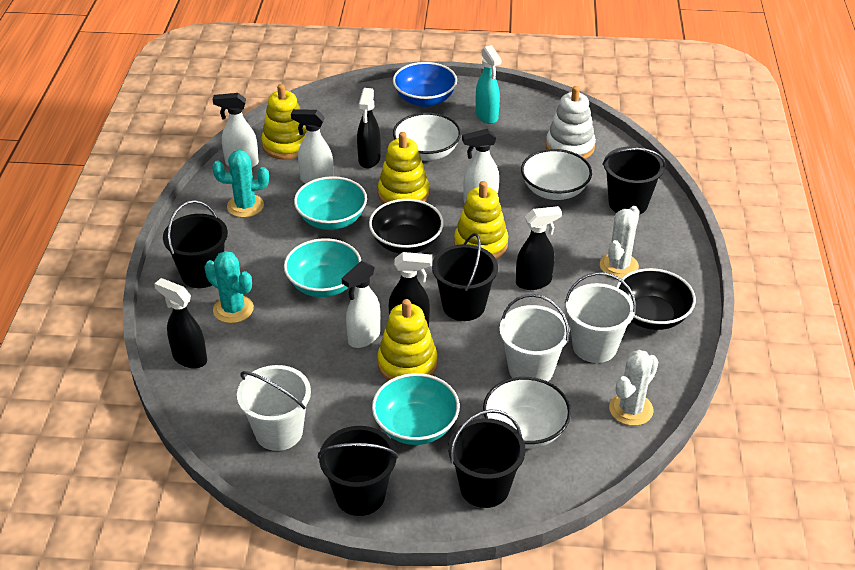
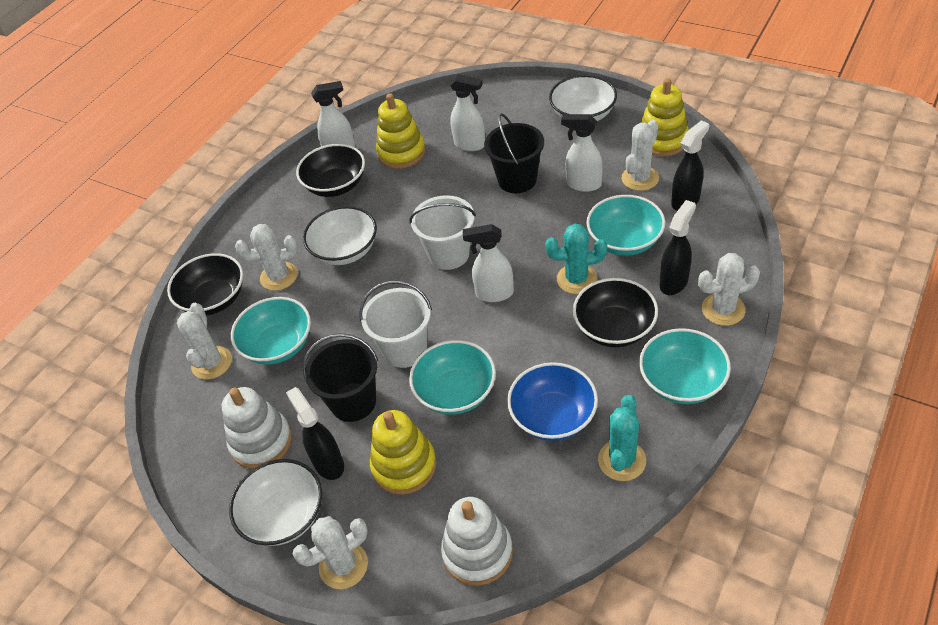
black bowl: 2 -> 3
black bucket: 5 -> 2
black spray bottle: 4 -> 3
turquoise bowl: 3 -> 4
turquoise spray bottle: 1 -> 0
white bucket: 3 -> 2
white cactus: 2 -> 5
white stacking toy: 1 -> 2
yellow stacking toy: 4 -> 3

